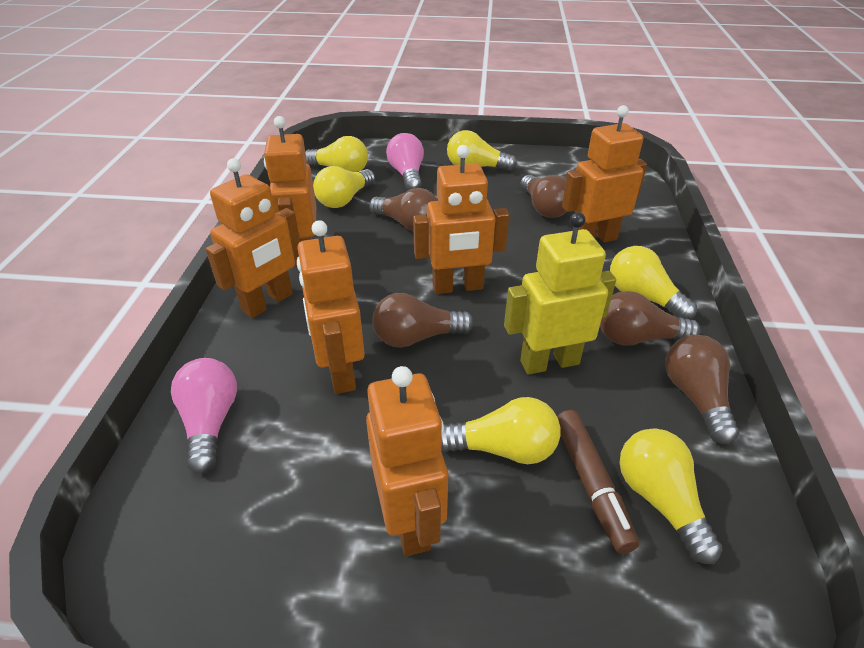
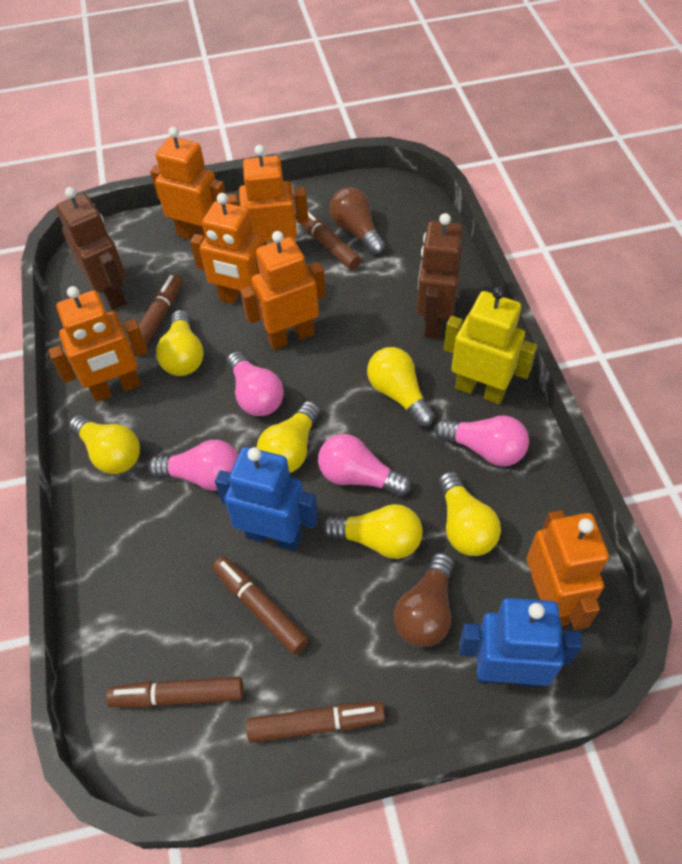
blue robot: 0 -> 2
brown light bulb: 5 -> 2
brown marker: 1 -> 5
brown robot: 0 -> 2
pink light bulb: 2 -> 4

